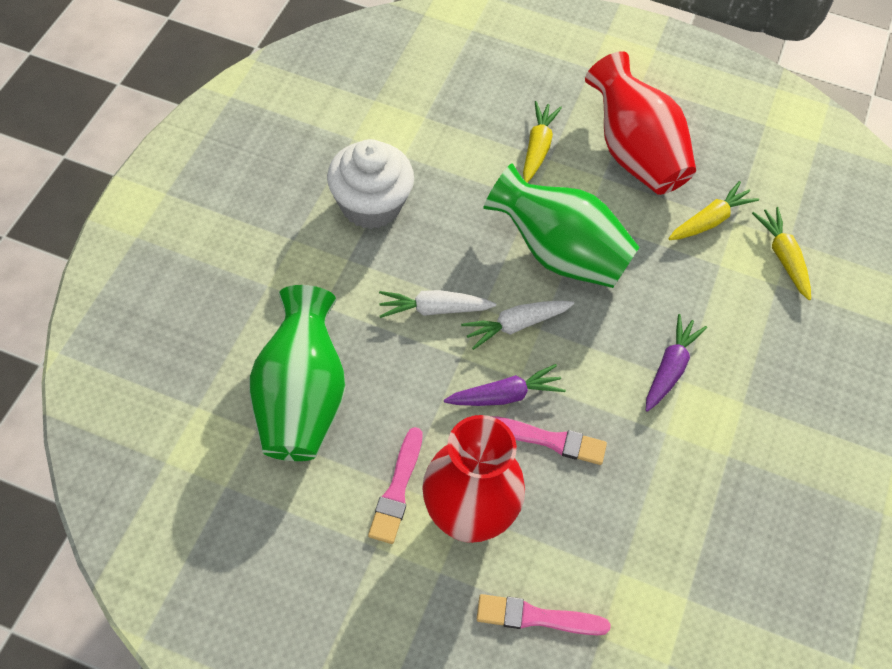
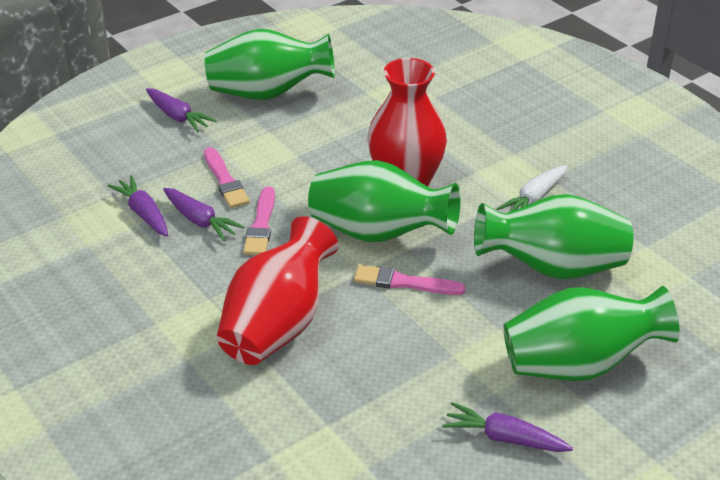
green vase: 2 -> 4
purple carrot: 2 -> 4
white carrot: 2 -> 1
white cupcake: 1 -> 0
yellow carrot: 3 -> 0

